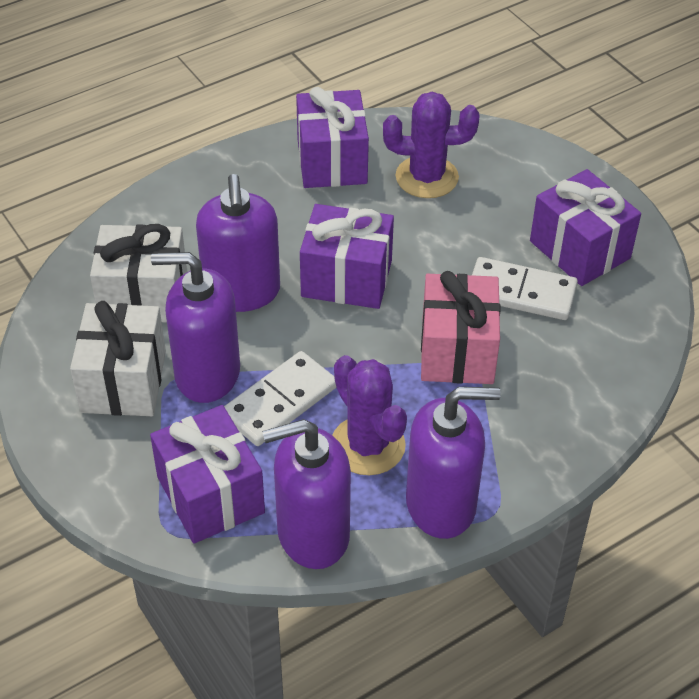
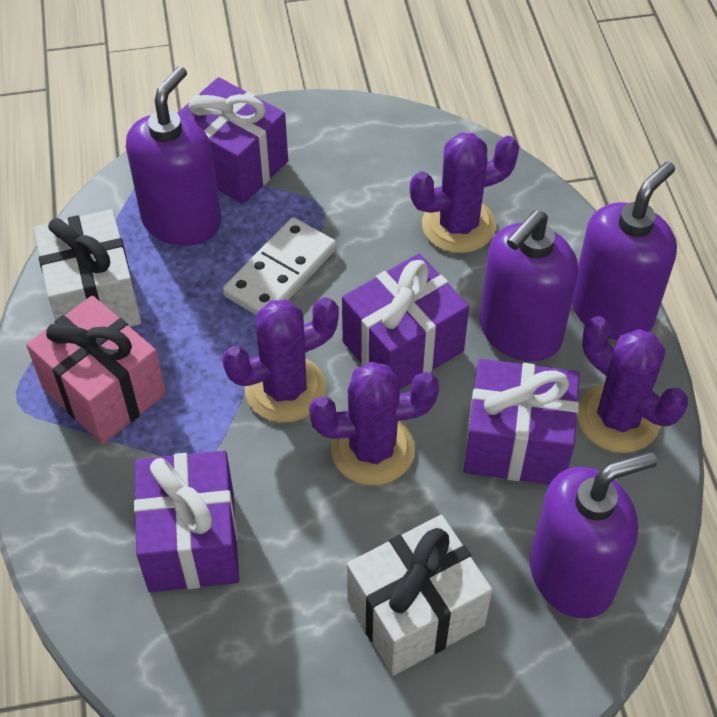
purple cactus: 2 -> 4
white domino: 2 -> 1

